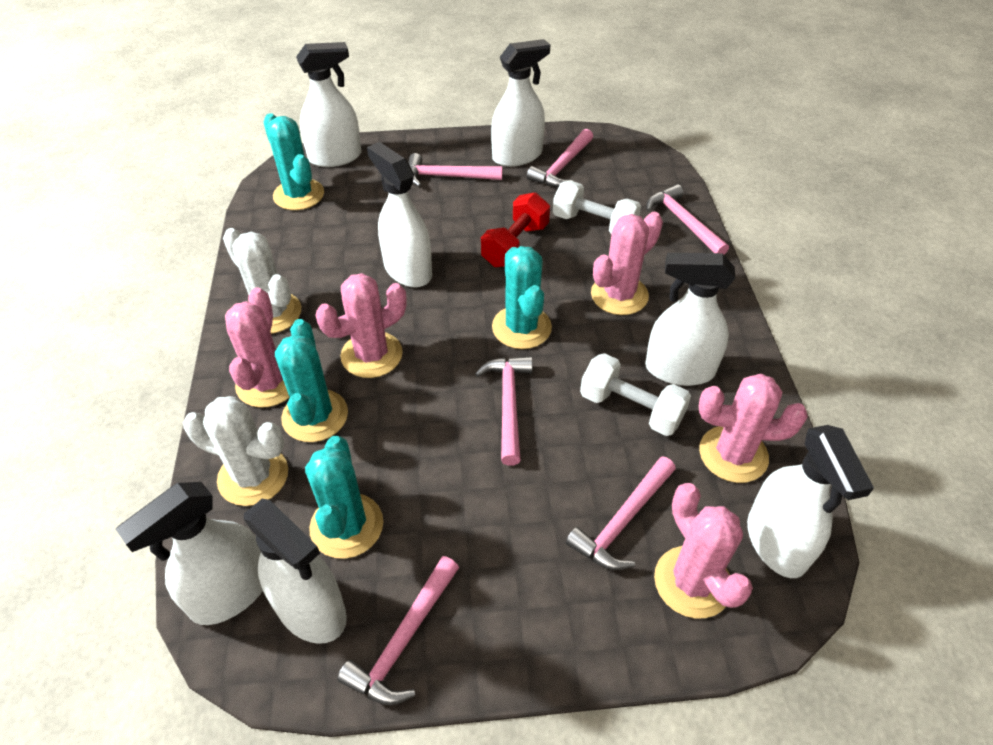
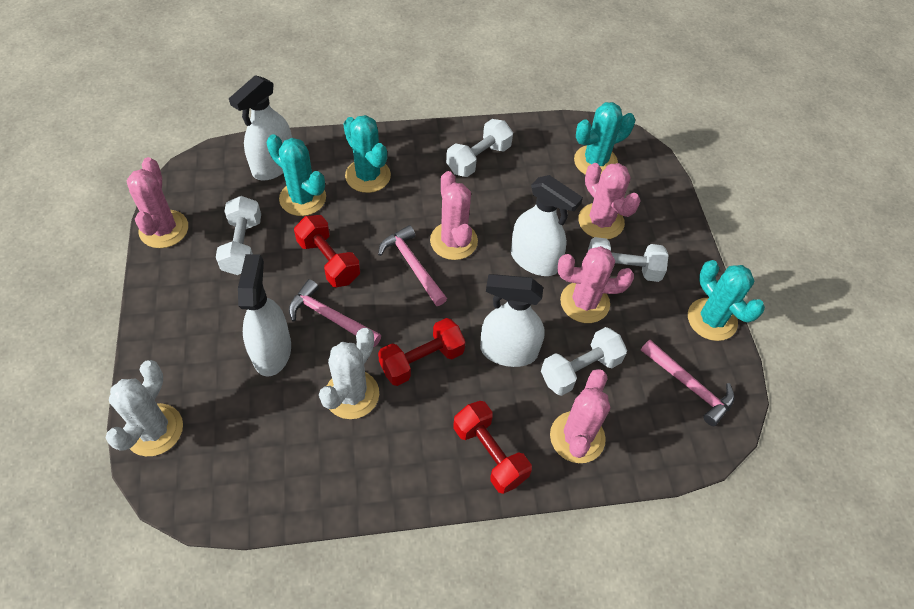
pink hammer: 6 -> 3
red dumbbell: 1 -> 3
white dumbbell: 2 -> 4
white spray bottle: 7 -> 4

